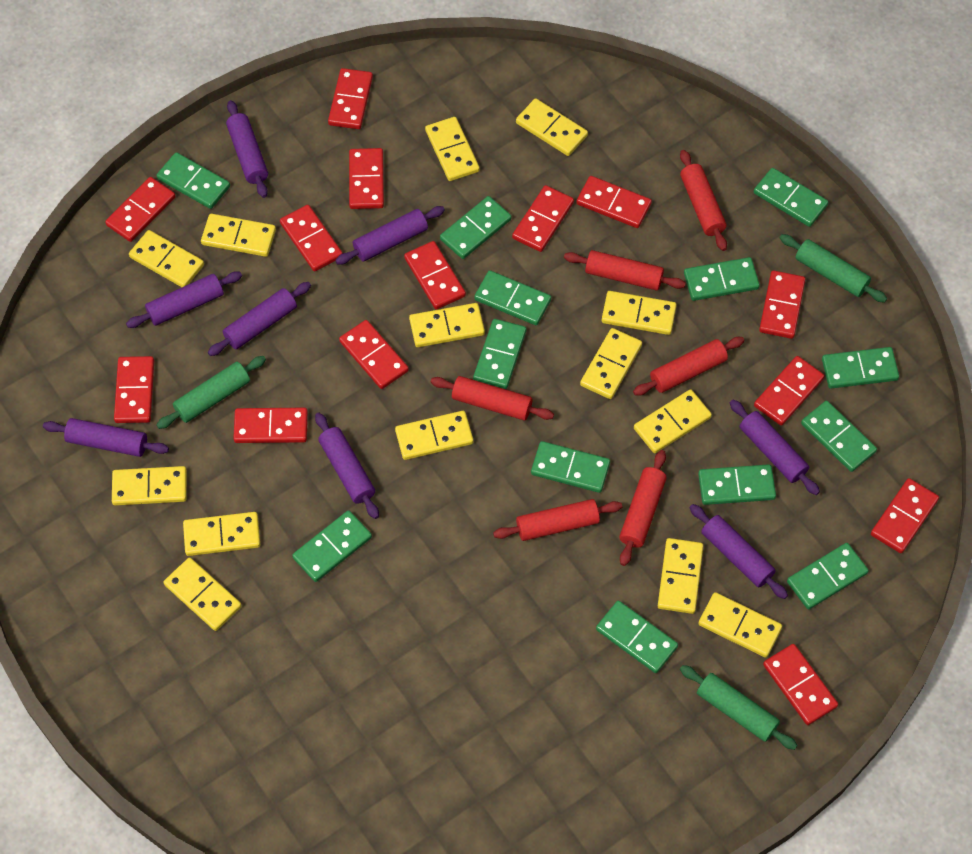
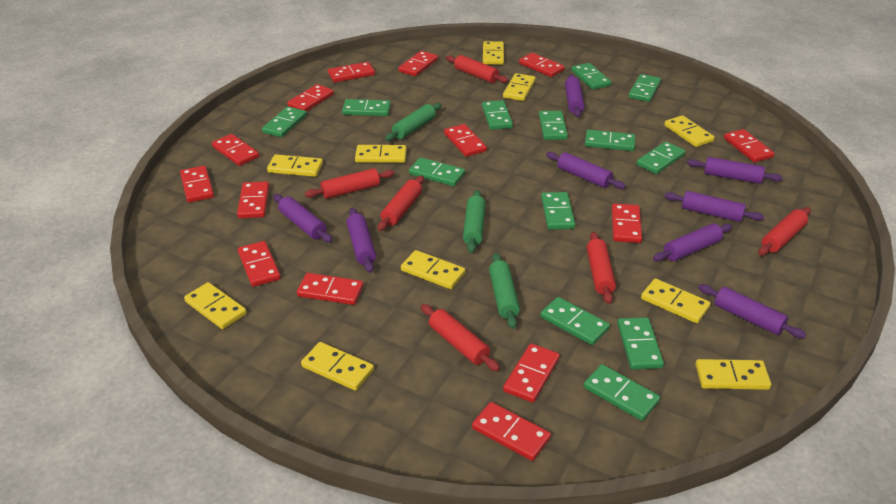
yellow domino: 14 -> 10

